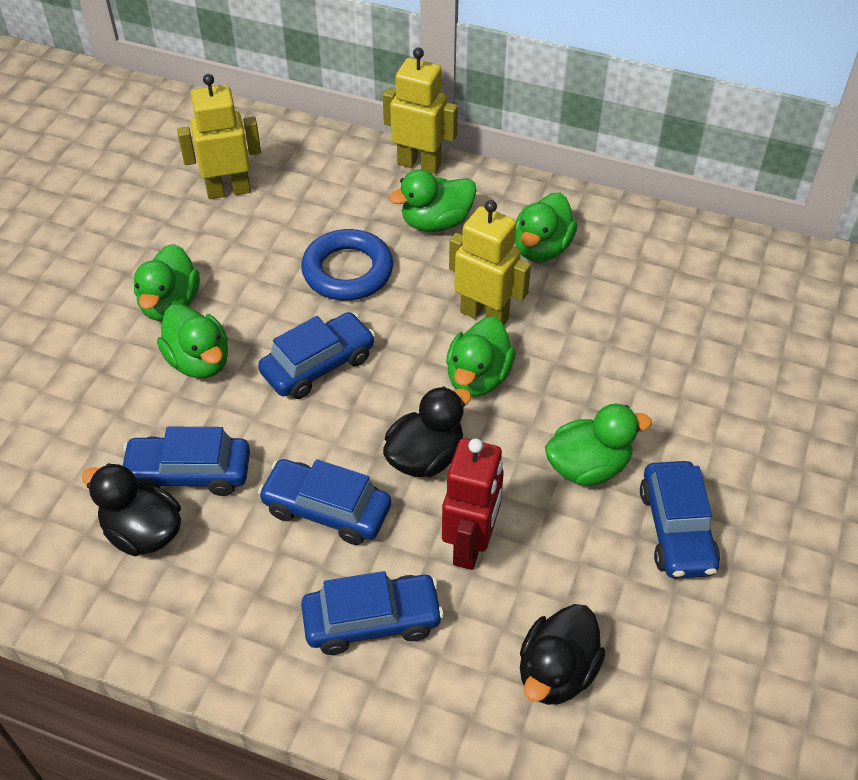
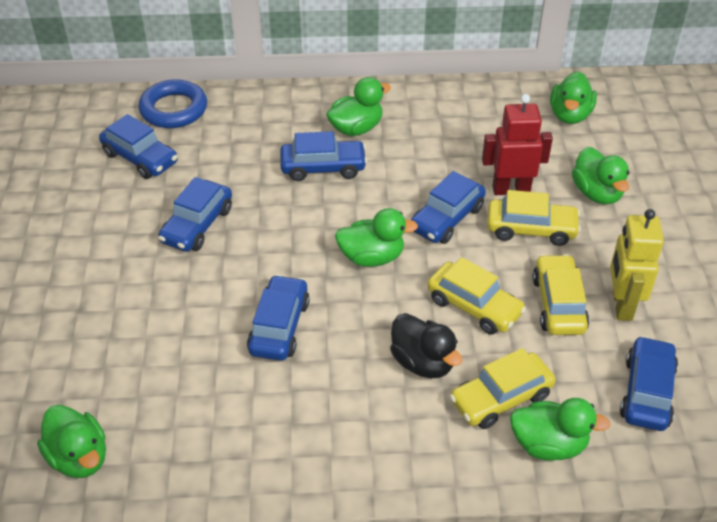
black duck: 3 -> 1
blue car: 5 -> 6
yellow car: 0 -> 4
yellow robot: 3 -> 1

